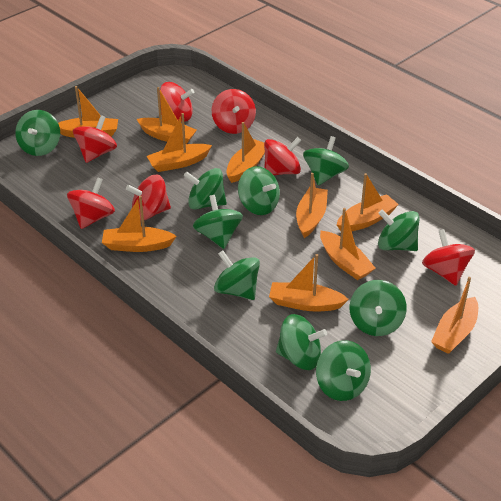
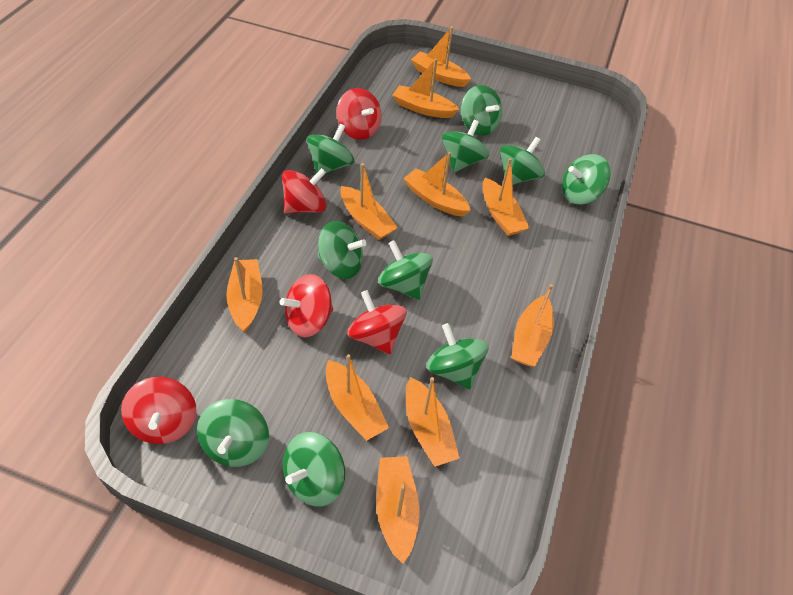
red spinning top: 7 -> 5

